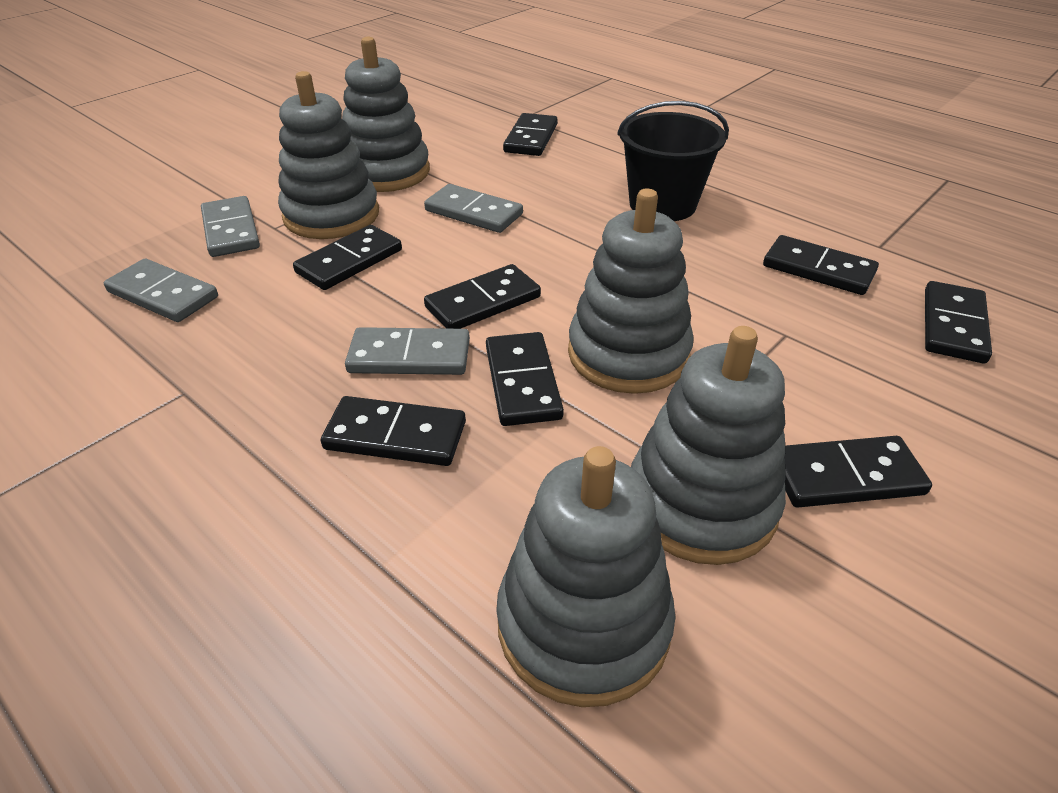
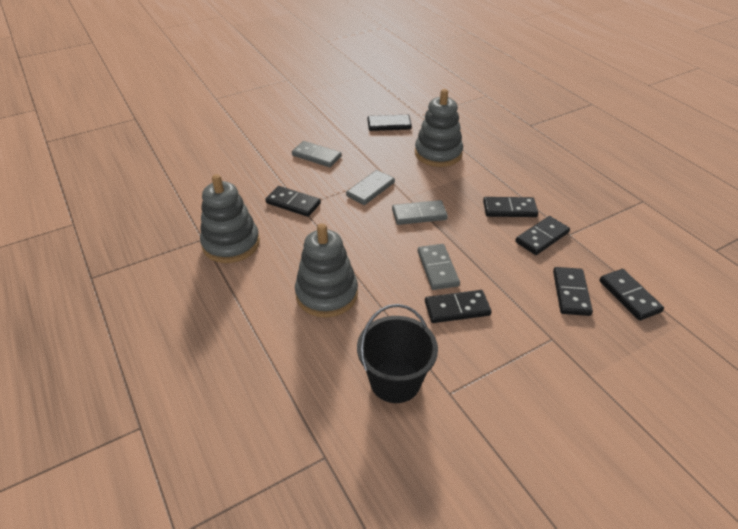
black domino: 8 -> 7
grey stacking toy: 5 -> 3

